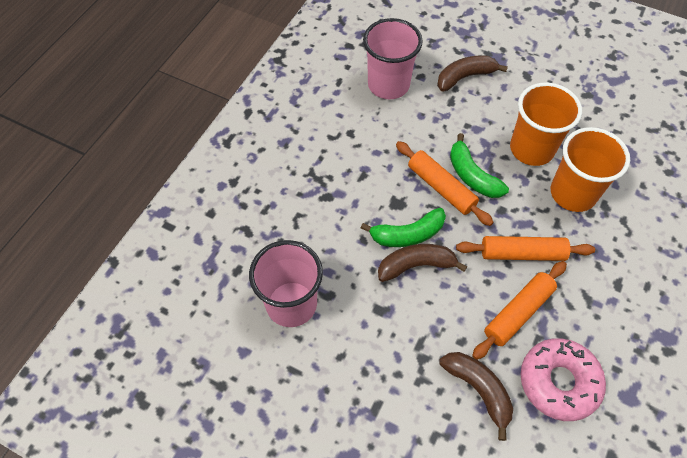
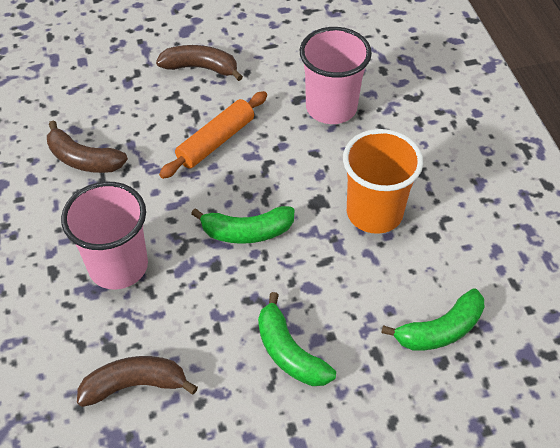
green banana: 2 -> 3
orange cup: 2 -> 1
orange rolling pin: 3 -> 1
pink donut: 1 -> 0

